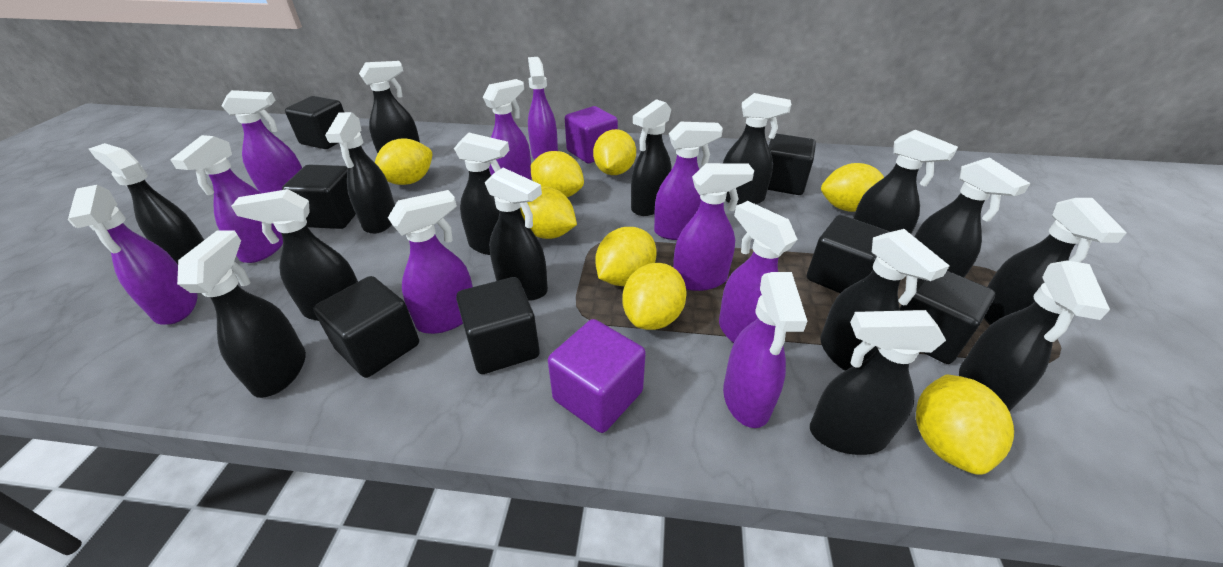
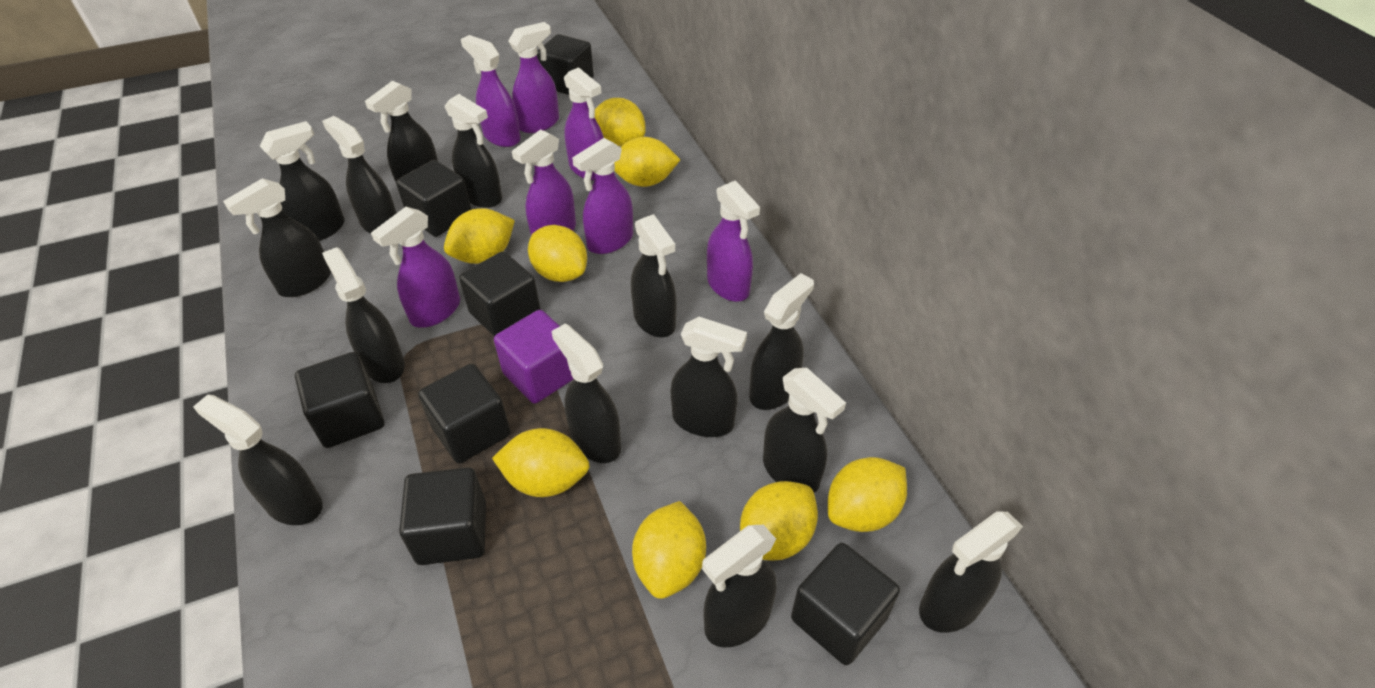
black spray bottle: 15 -> 14
purple cube: 2 -> 1
purple spray bottle: 10 -> 7

